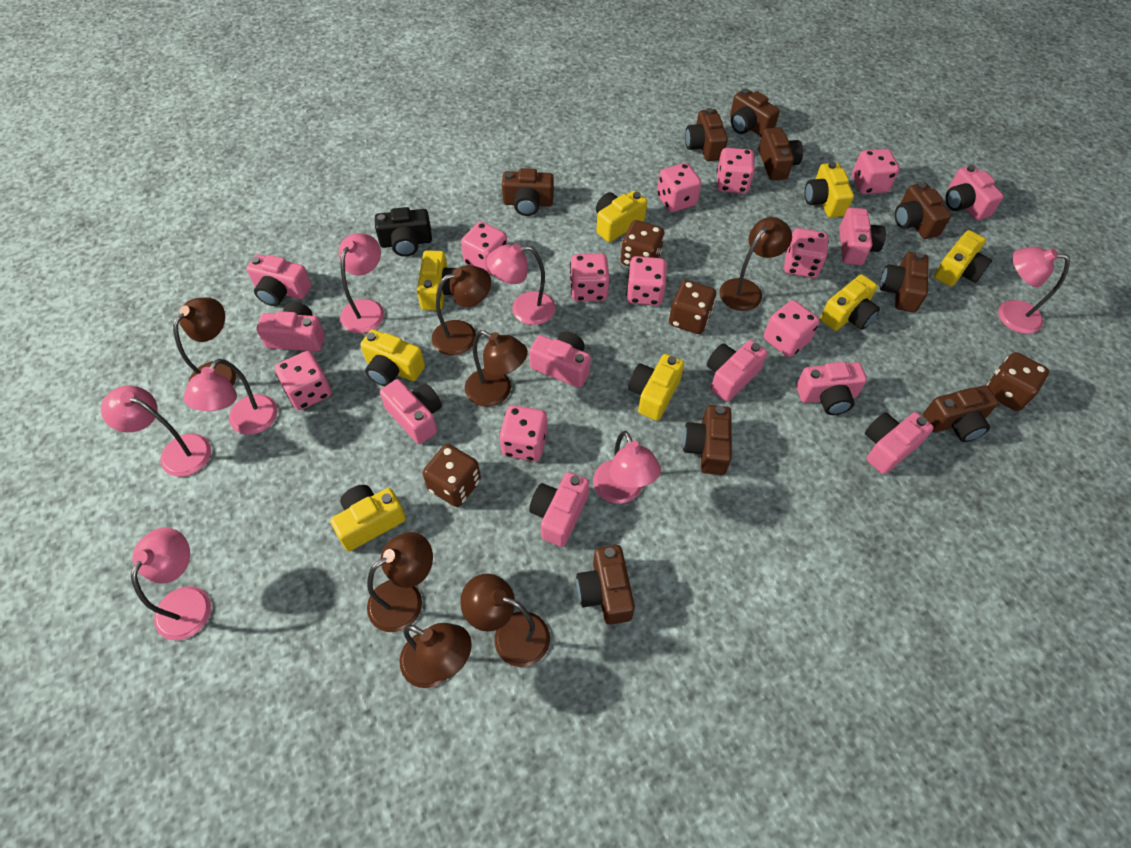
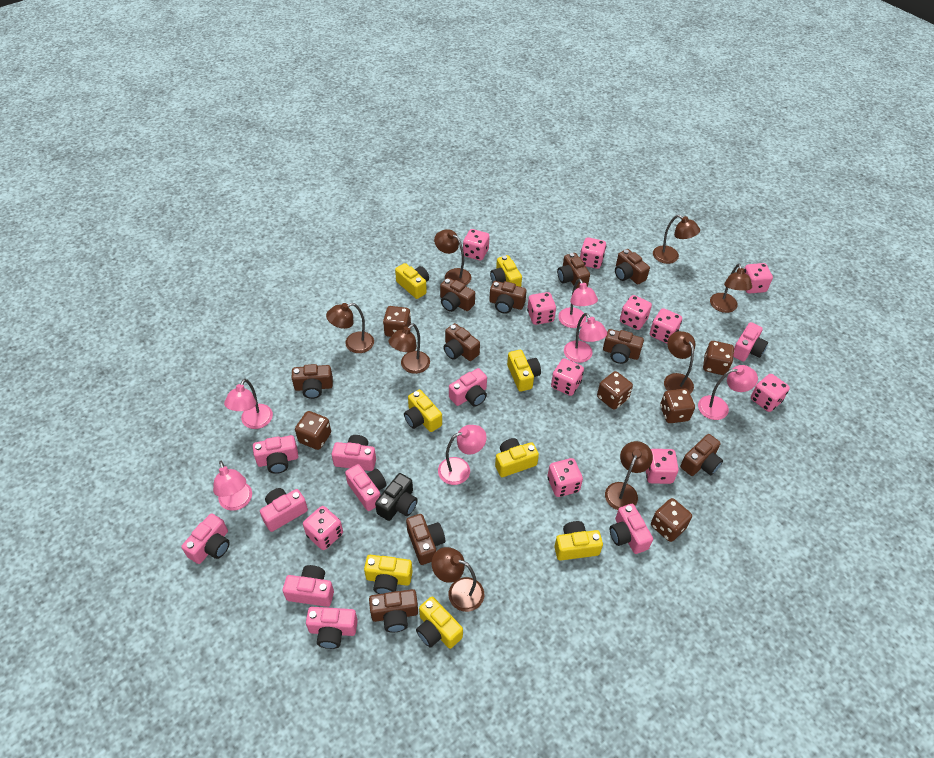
brown camera: 9 -> 10
brown dice: 4 -> 6
brown lamp: 7 -> 8
pink dice: 10 -> 11
pink lamp: 7 -> 6

